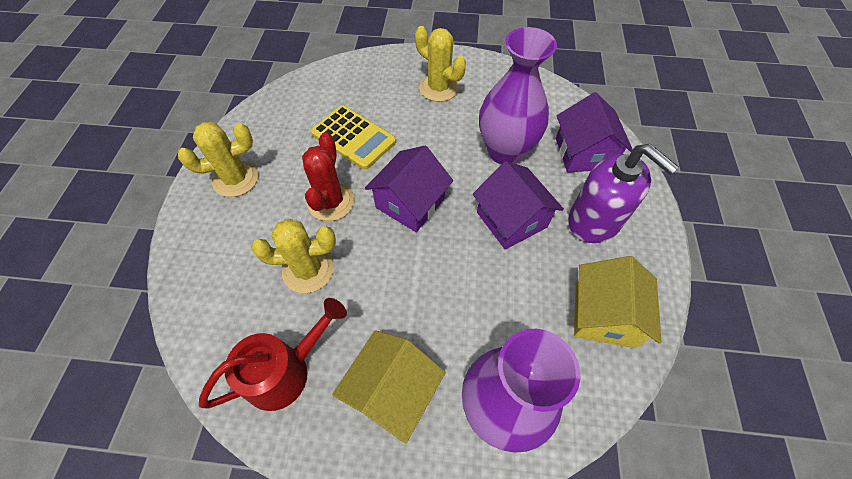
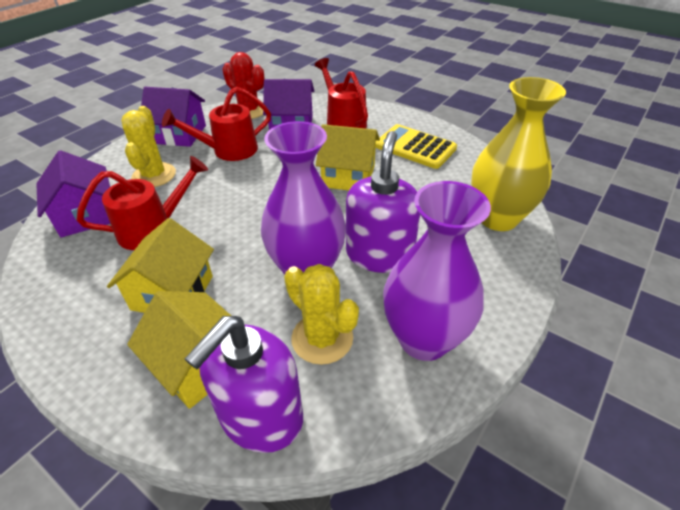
purple soap dispenser: 1 -> 2
red watering can: 1 -> 3
yellow cactus: 3 -> 2
yellow house: 2 -> 3
yellow vase: 0 -> 1

